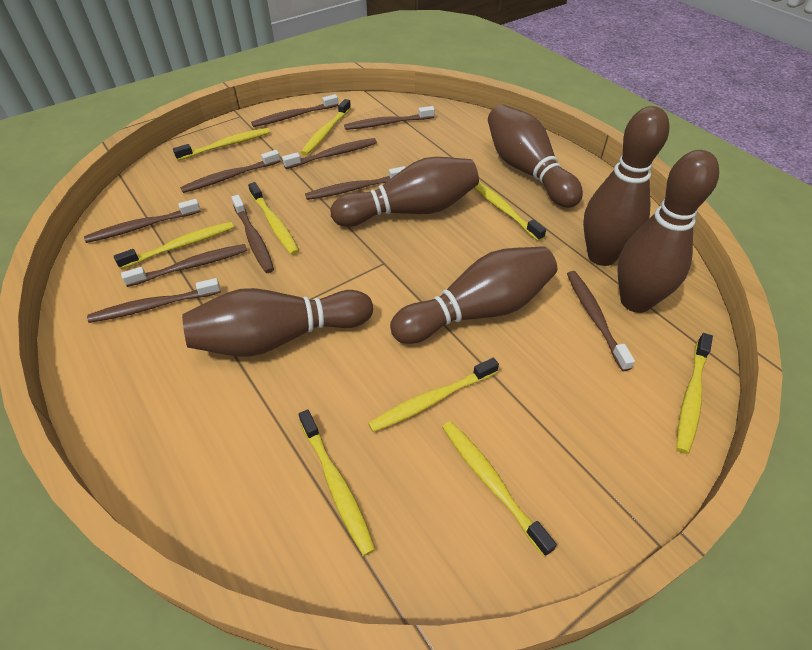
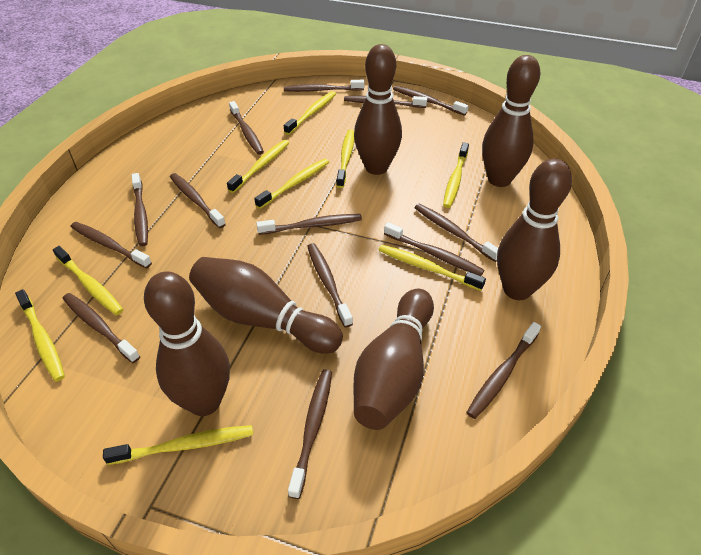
brown toothbrush: 10 -> 14

